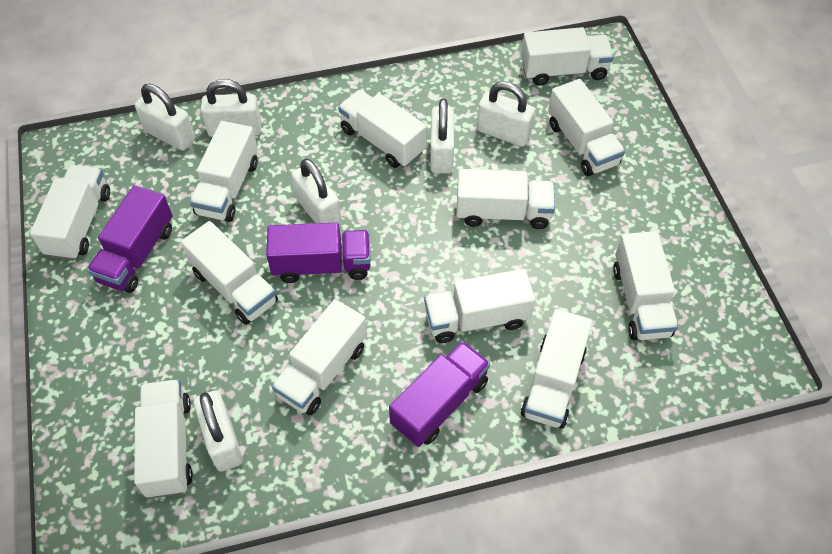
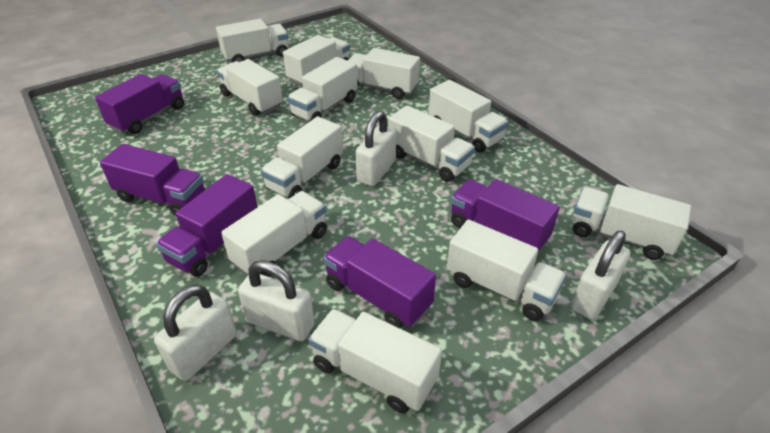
purple truck: 3 -> 5
white padlock: 6 -> 4

